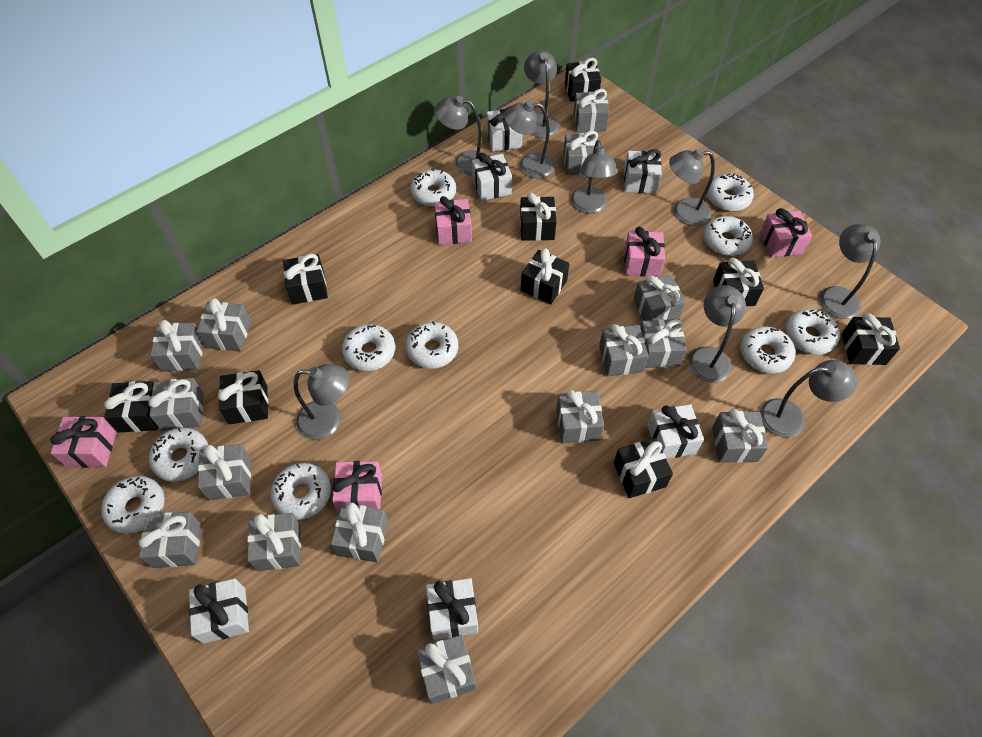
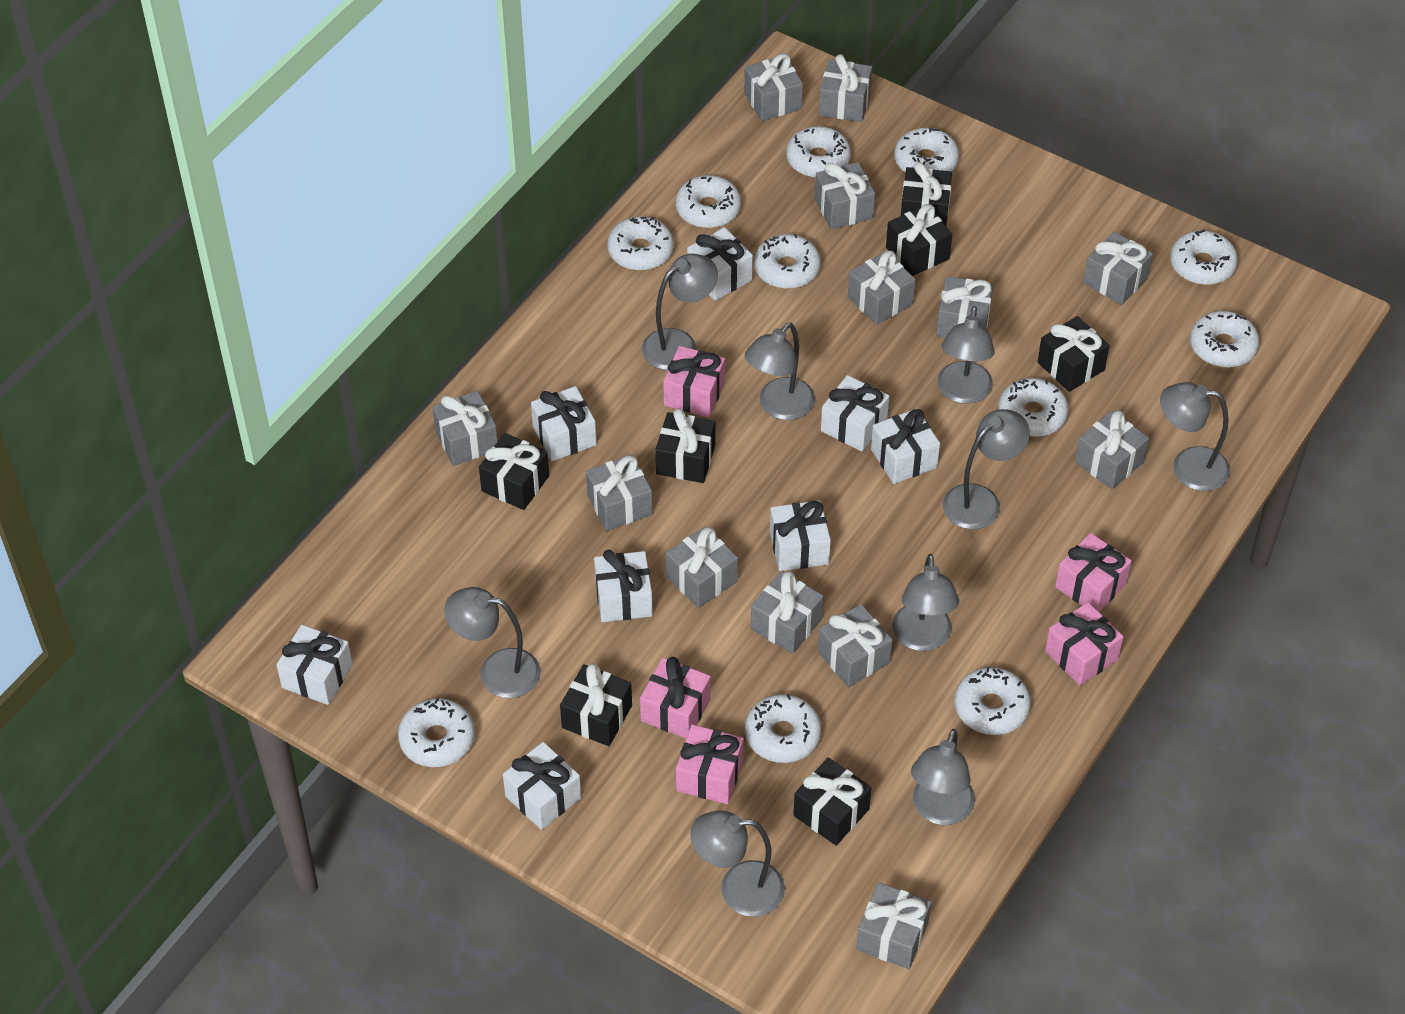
black gift: 9 -> 7
grey gift: 15 -> 13
white donut: 10 -> 11
white gift: 6 -> 8

